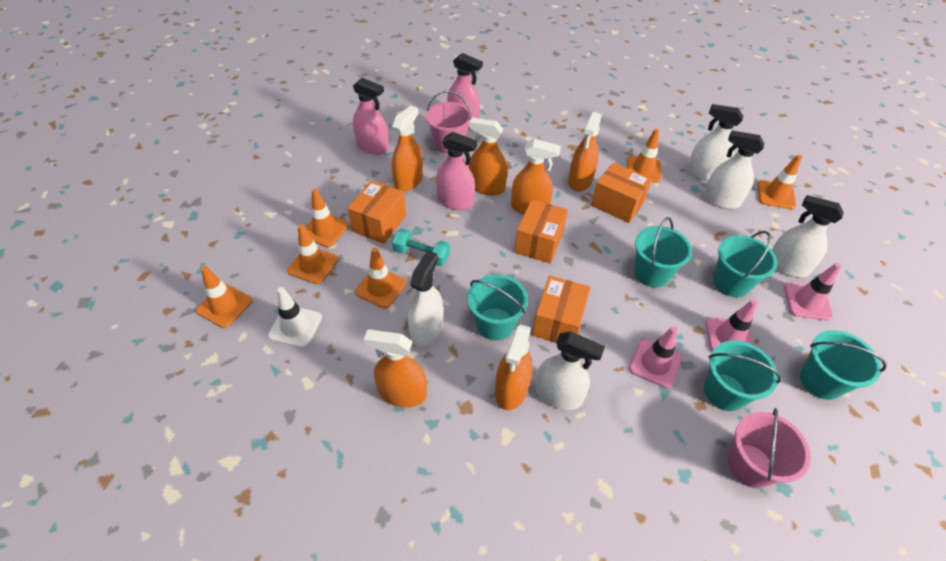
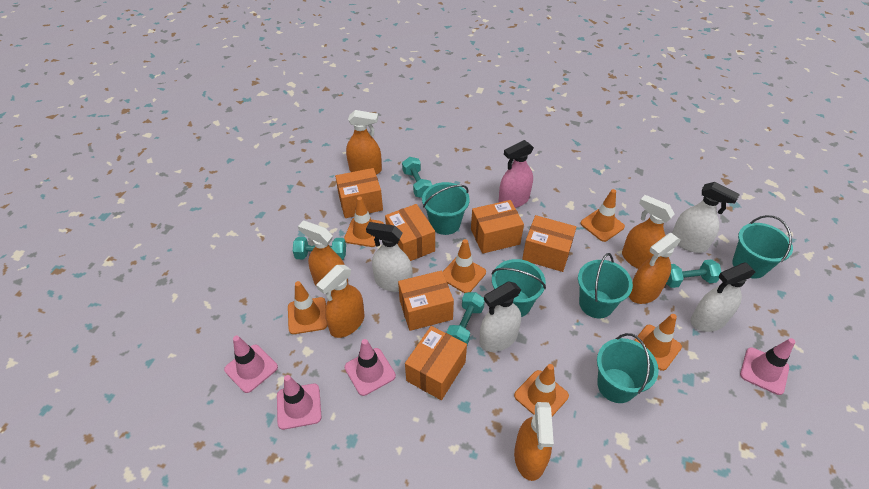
orange box: 4 -> 6
pink bucket: 2 -> 0
pink spray bottle: 3 -> 1
pink traffic cone: 3 -> 4
turquoise dumbbell: 1 -> 4
white spray bottle: 5 -> 4
white traffic cone: 1 -> 0

